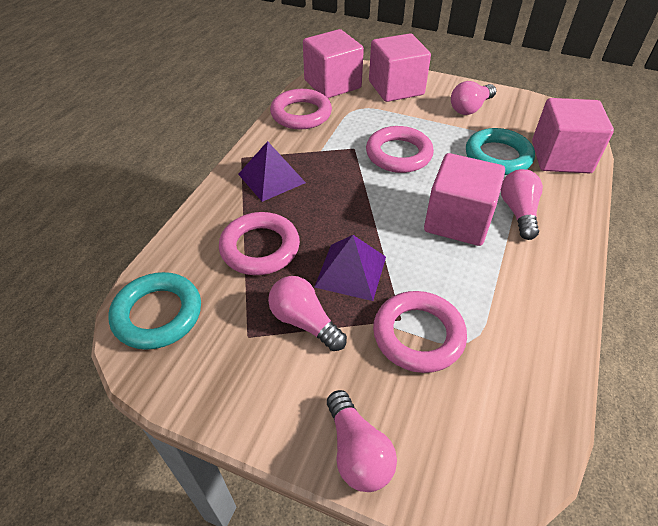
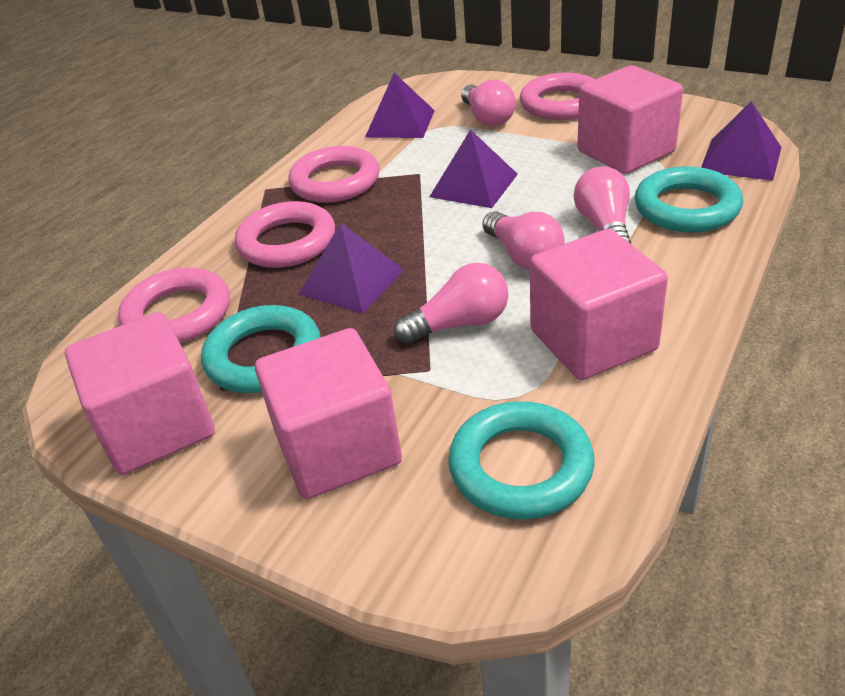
purple pyramid: 2 -> 4
turquoise ring: 2 -> 3

